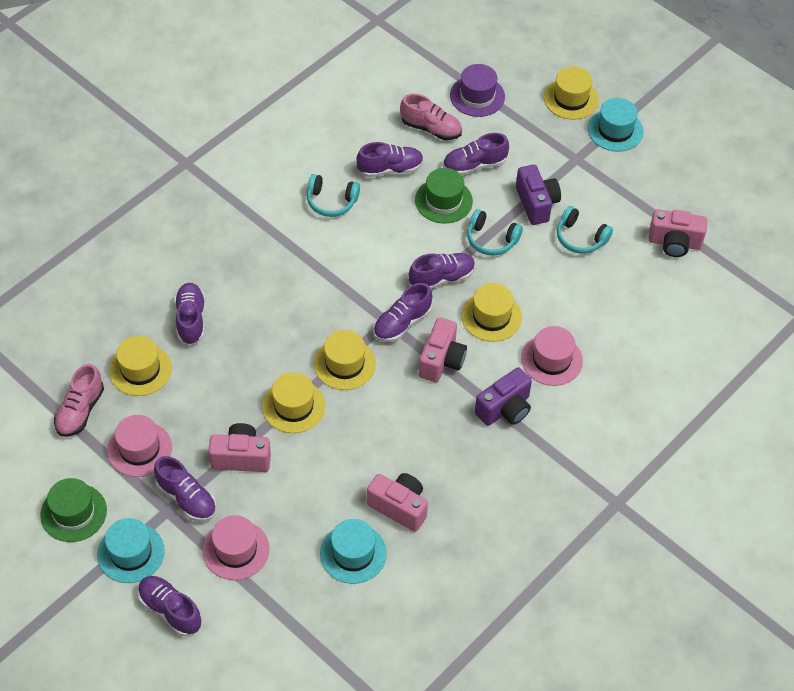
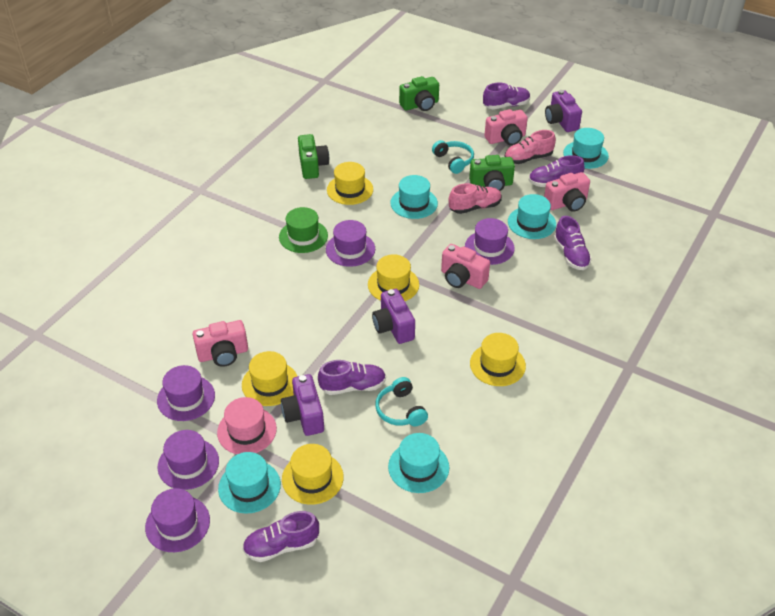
green camera: 0 -> 3
green hat: 2 -> 1
pink hat: 3 -> 1
purple camera: 2 -> 3
purple hat: 1 -> 5
purple shoe: 7 -> 5
turquoise hat: 3 -> 5
turquoise headphones: 3 -> 2

